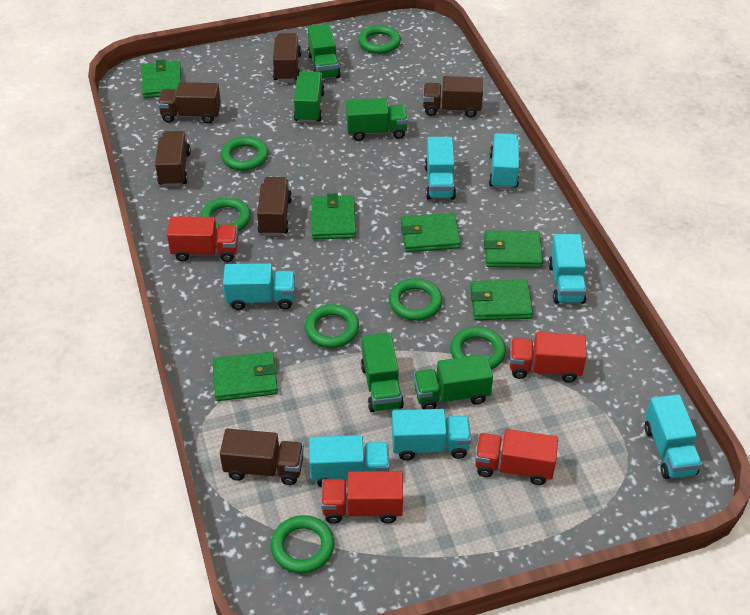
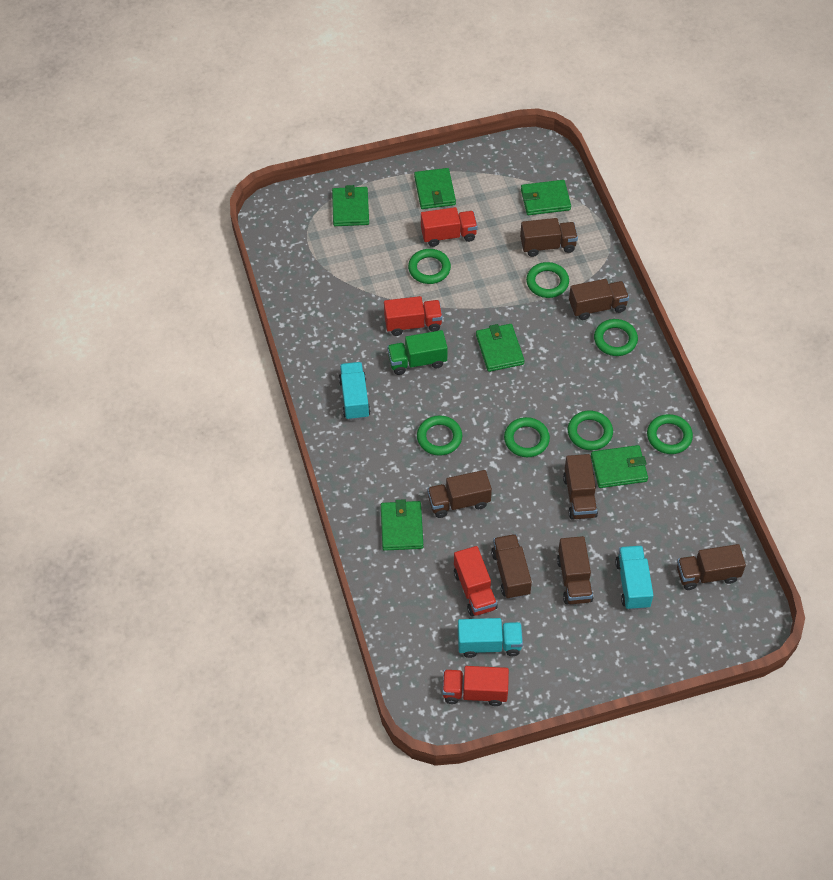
brown truck: 6 -> 7
green truck: 5 -> 1
turquoise truck: 7 -> 3

